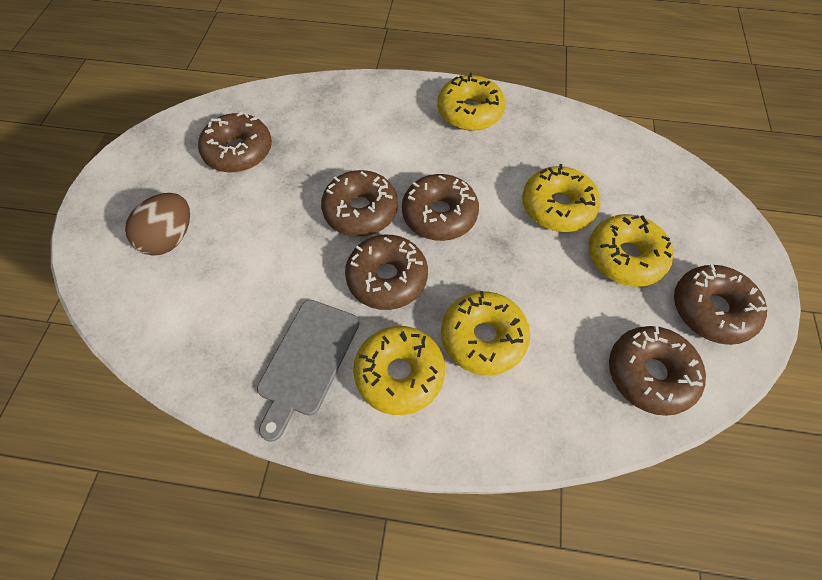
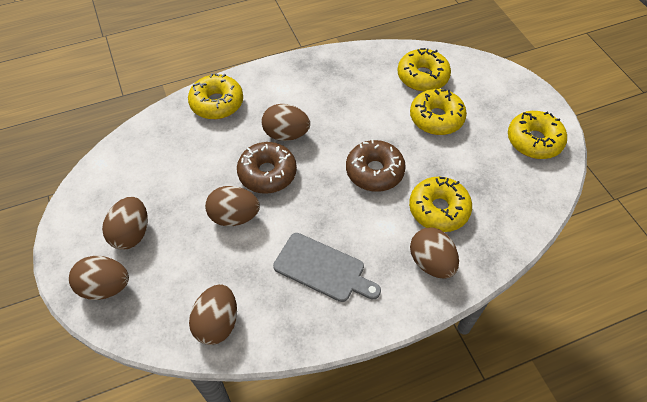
brown donut: 6 -> 2
brown egg: 1 -> 6

